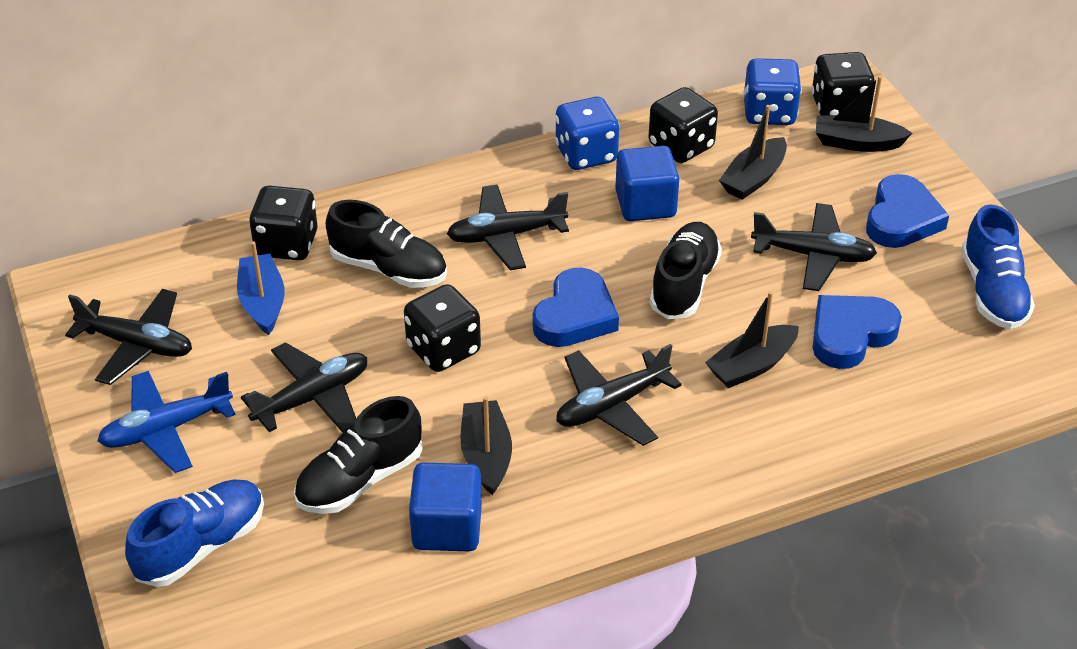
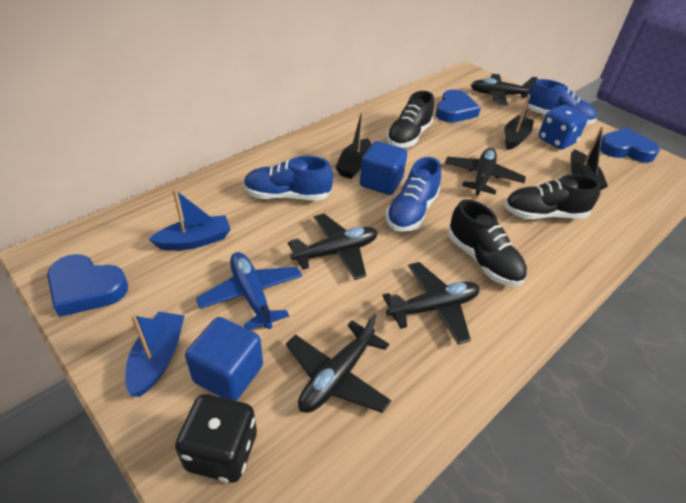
black boat: 4 -> 3
black dice: 4 -> 1
blue boat: 1 -> 2
blue dice: 2 -> 1
blue shoe: 2 -> 3

